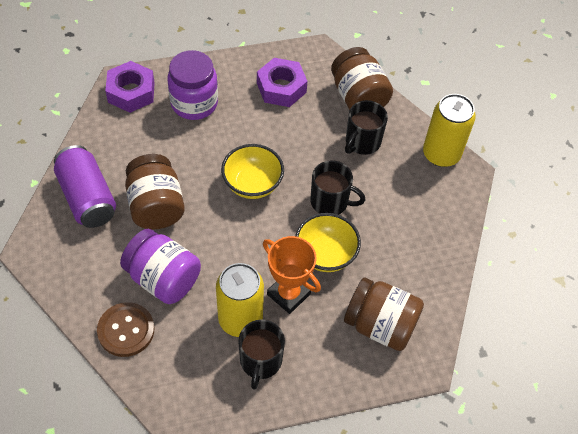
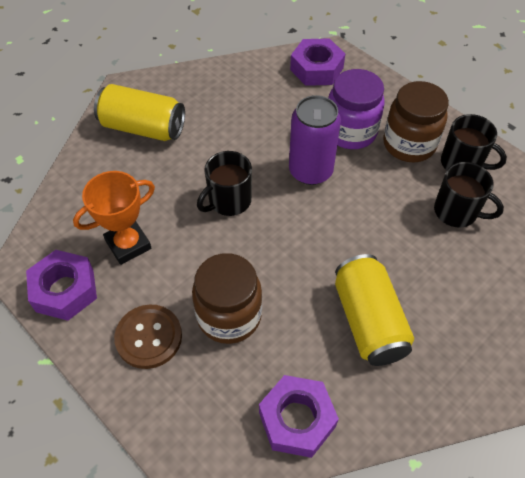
brown jar: 3 -> 2
purple jar: 2 -> 1
purple nut: 2 -> 3
yellow bowl: 2 -> 0

